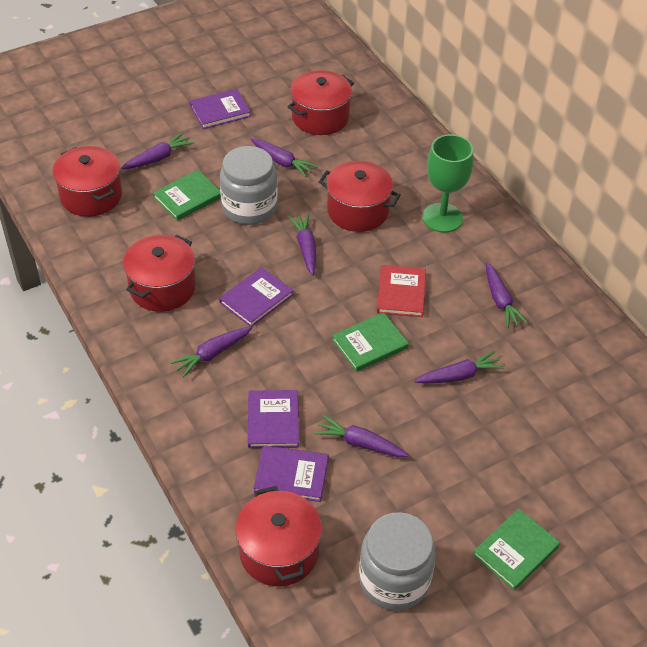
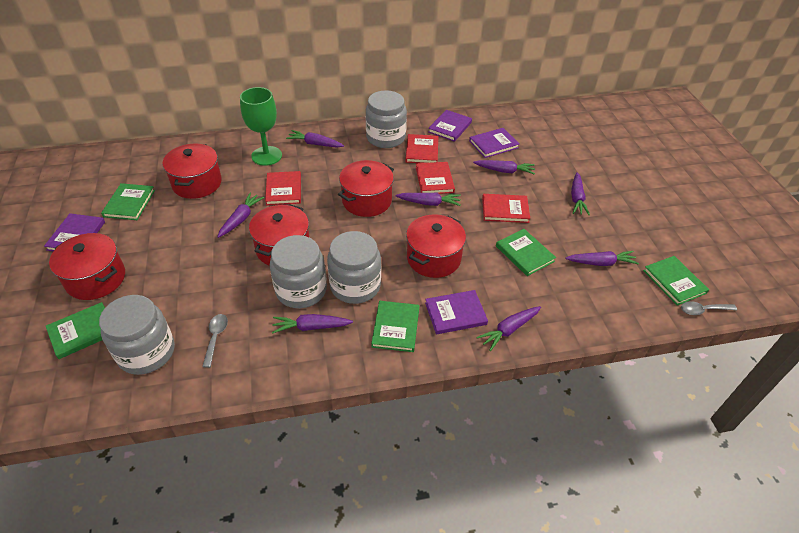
green book: 3 -> 5
grey jar: 2 -> 4
grey spoon: 0 -> 2
purple carrot: 7 -> 8
red book: 1 -> 4

